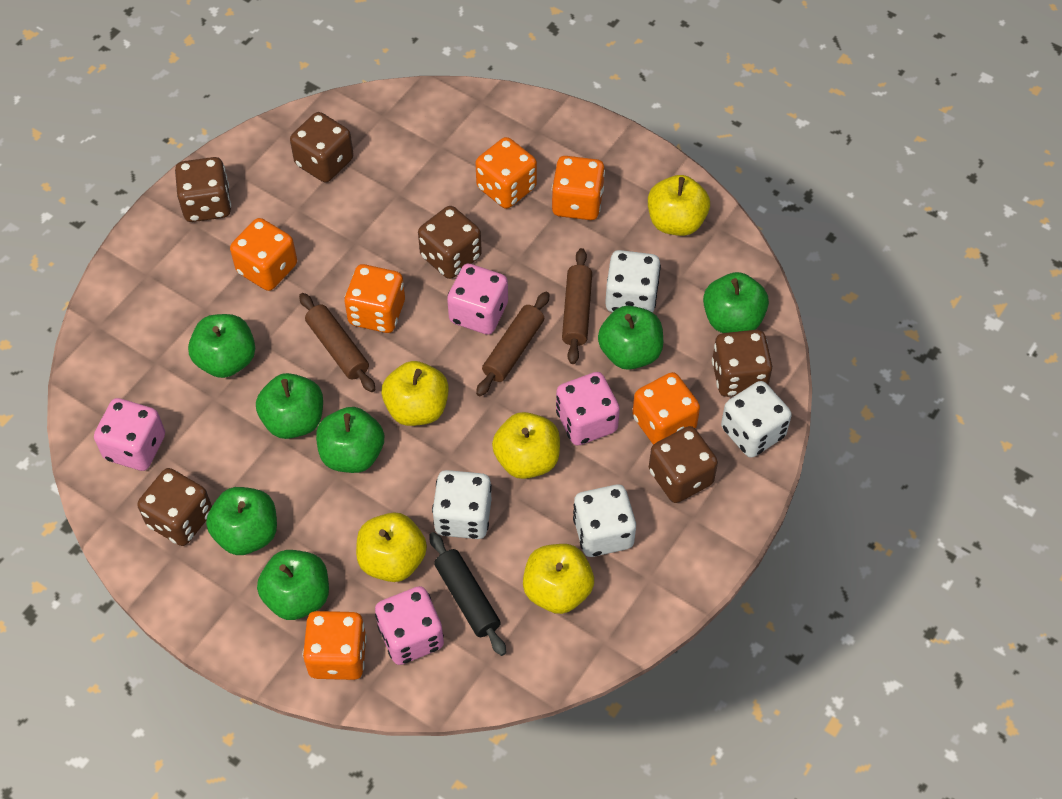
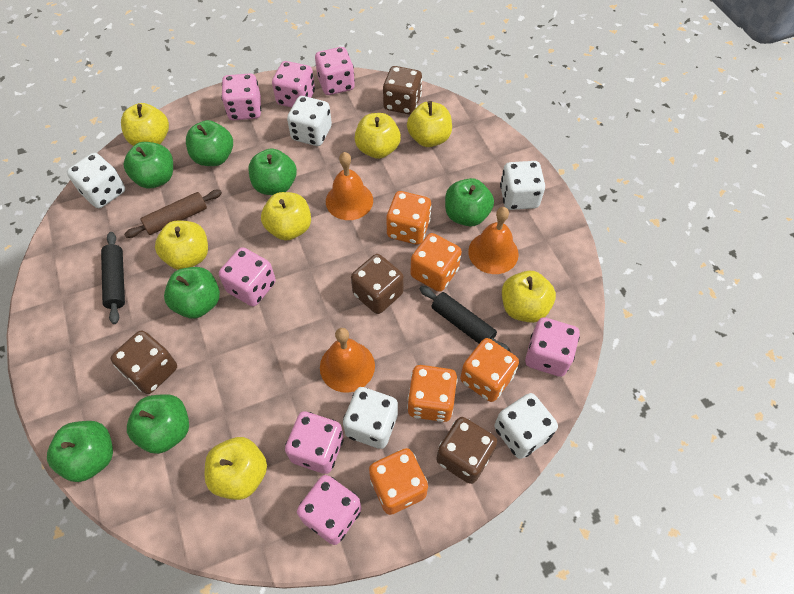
black rolling pin: 1 -> 2
brown dice: 6 -> 4
brown rolling pin: 3 -> 1
orange bell: 0 -> 3
orange dice: 6 -> 5
pink dice: 4 -> 7
white dice: 4 -> 5
yellow apple: 5 -> 7

